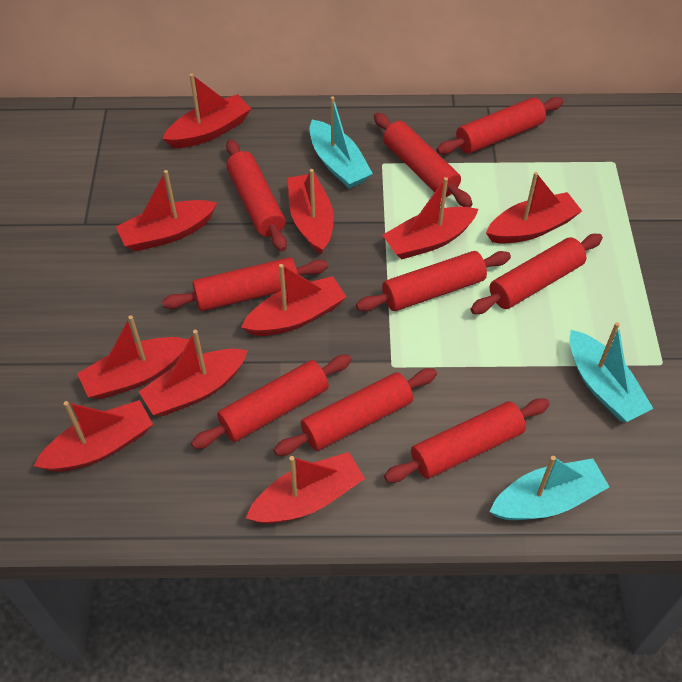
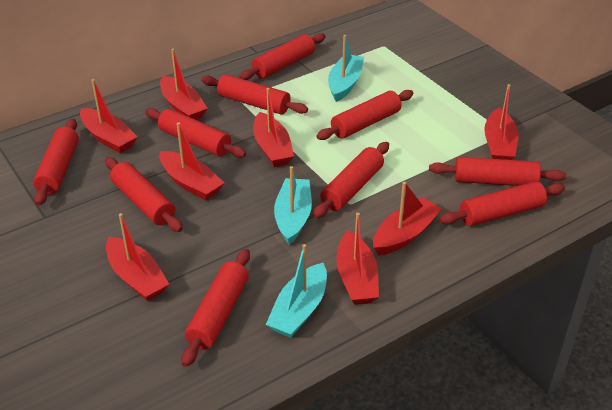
red boat: 10 -> 8
red rolling pin: 9 -> 10

